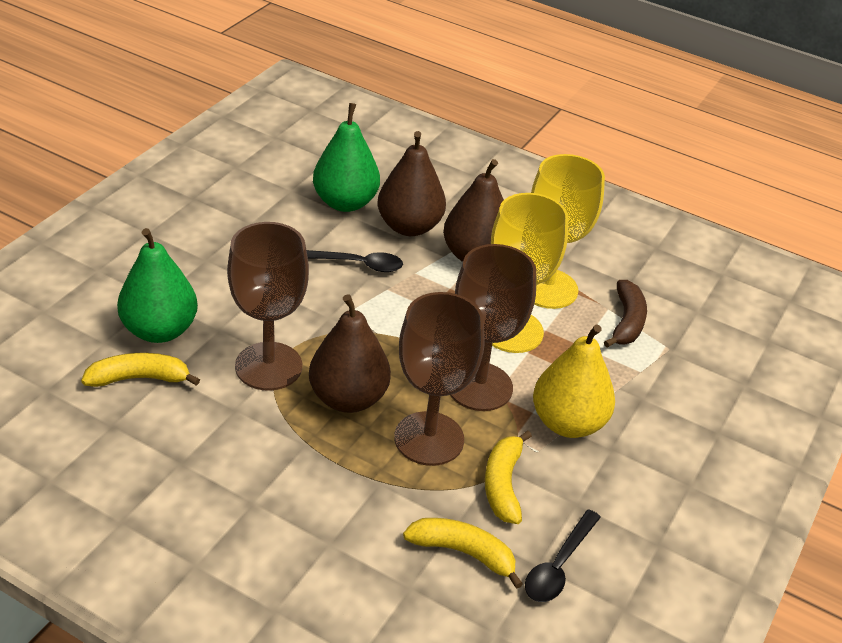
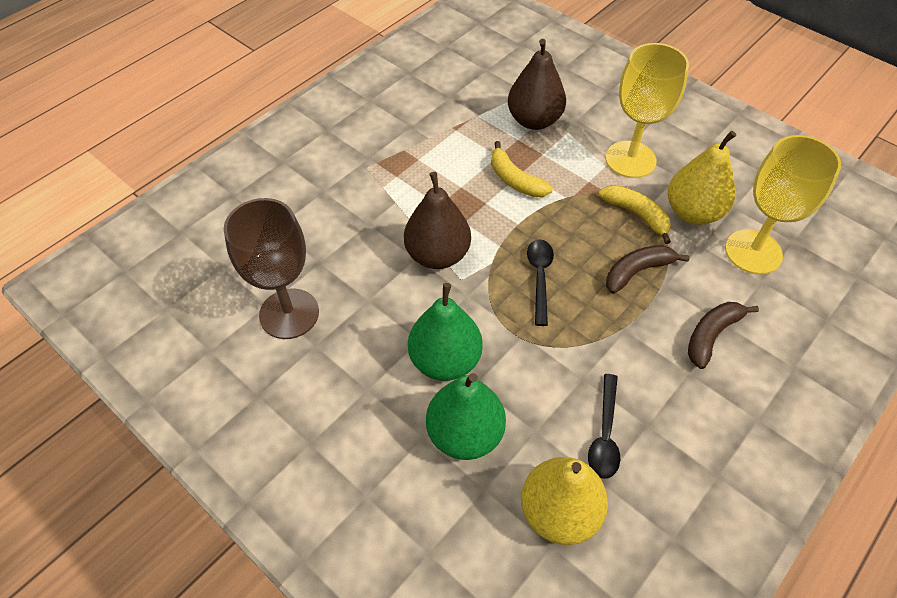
brown banana: 1 -> 2
brown goblet: 3 -> 1
brown pear: 3 -> 2
yellow banana: 3 -> 2
yellow pear: 1 -> 2

